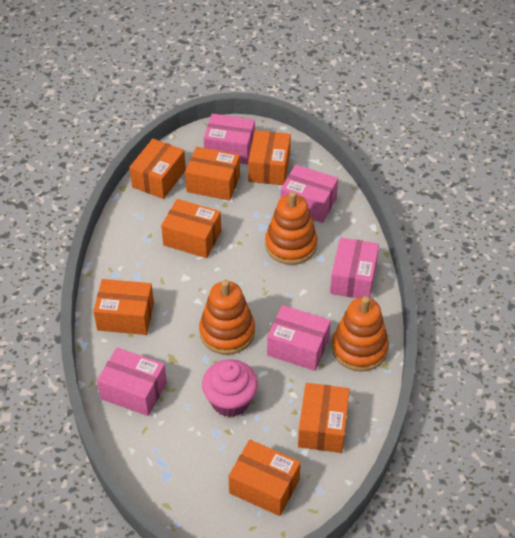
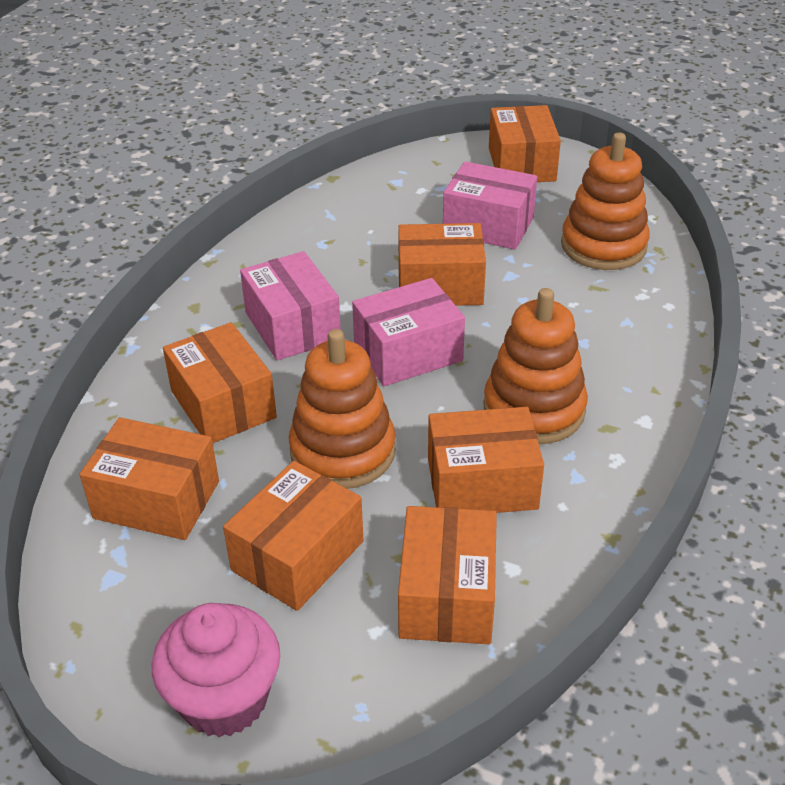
pink box: 5 -> 3

